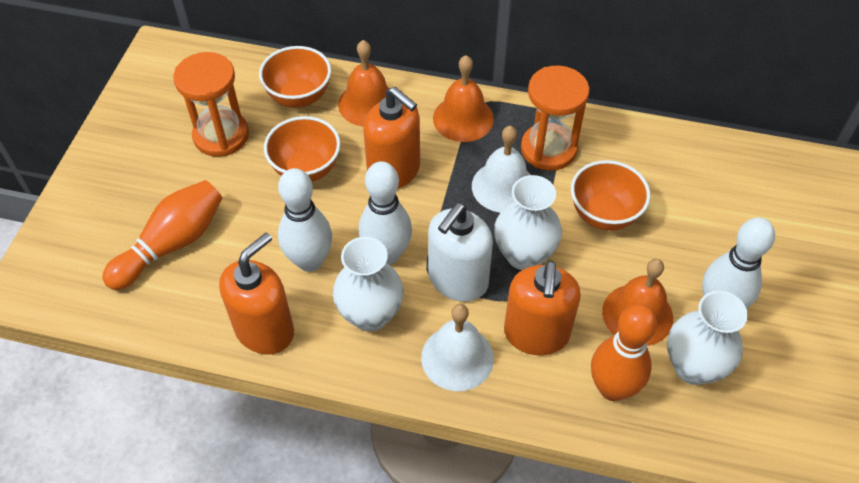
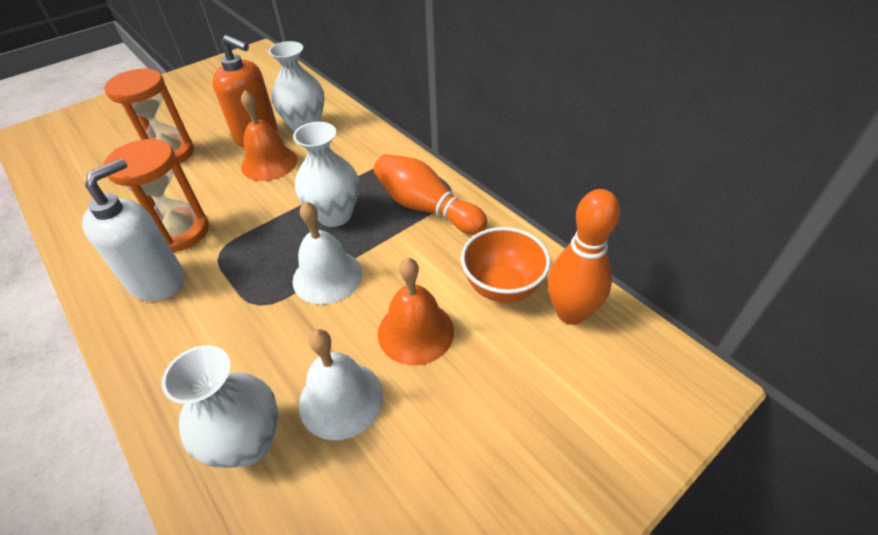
orange bell: 3 -> 2
orange bowl: 3 -> 1
orange soap dispenser: 3 -> 1
white bowling pin: 3 -> 0

